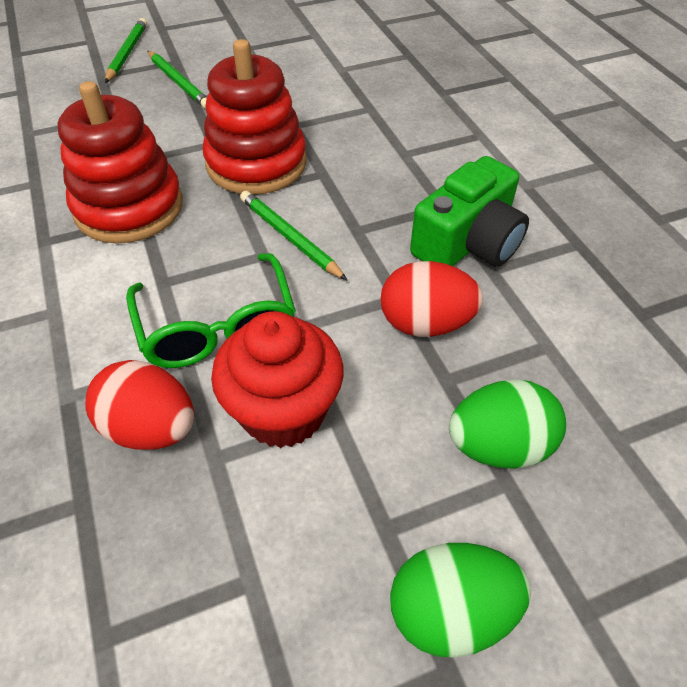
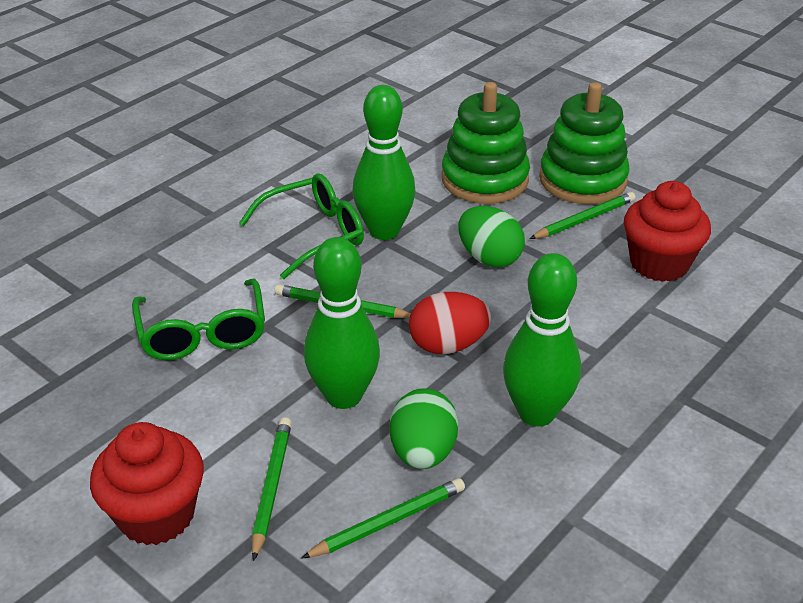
green bowling pin: 0 -> 3
green camera: 1 -> 0
green glasses: 1 -> 2
green pencil: 3 -> 4
green stacking toy: 0 -> 2
red cupcake: 1 -> 2
red egg: 2 -> 1
red stacking toy: 2 -> 0

